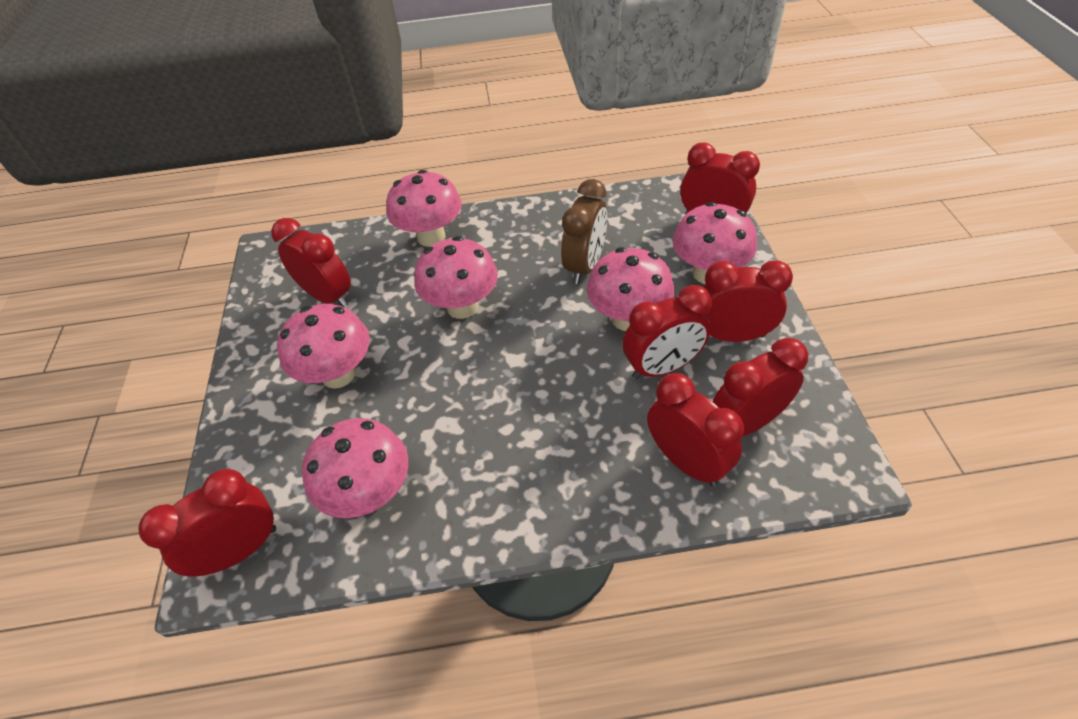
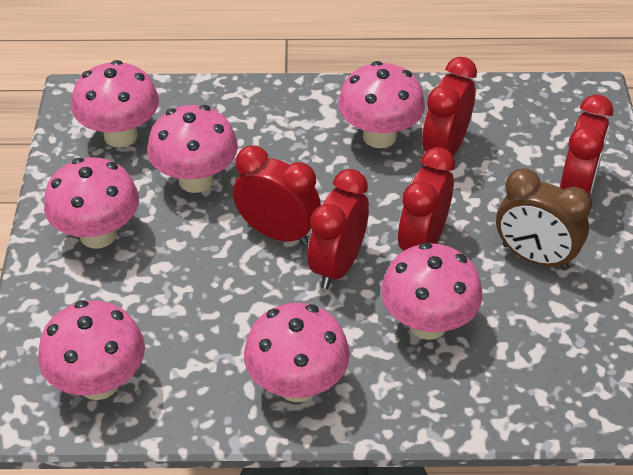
pink mushroom: 6 -> 7
red clock: 7 -> 5

